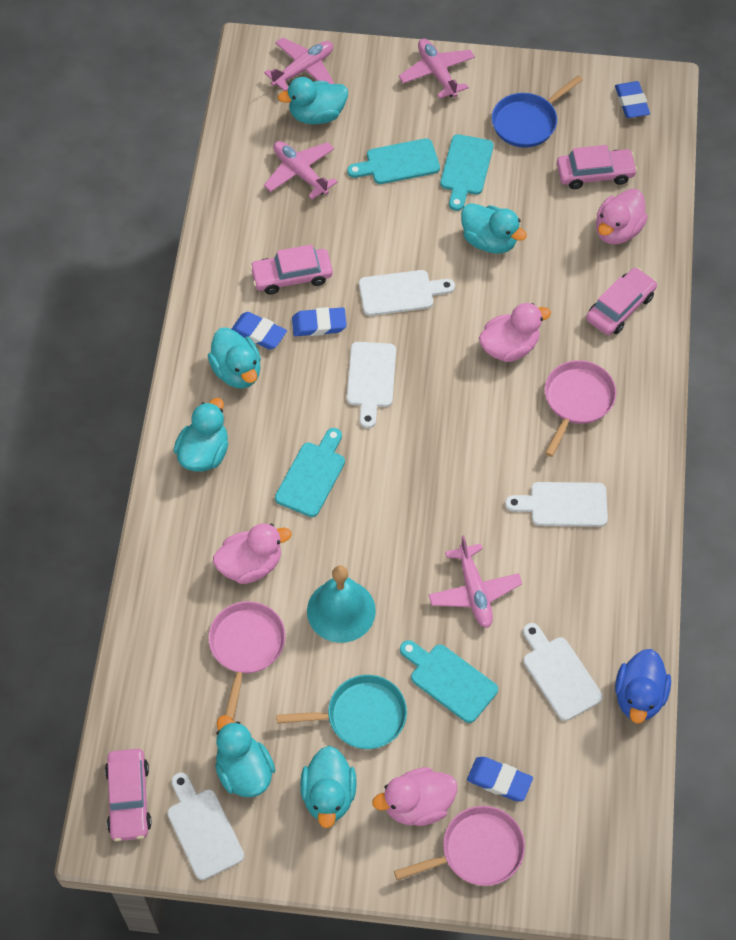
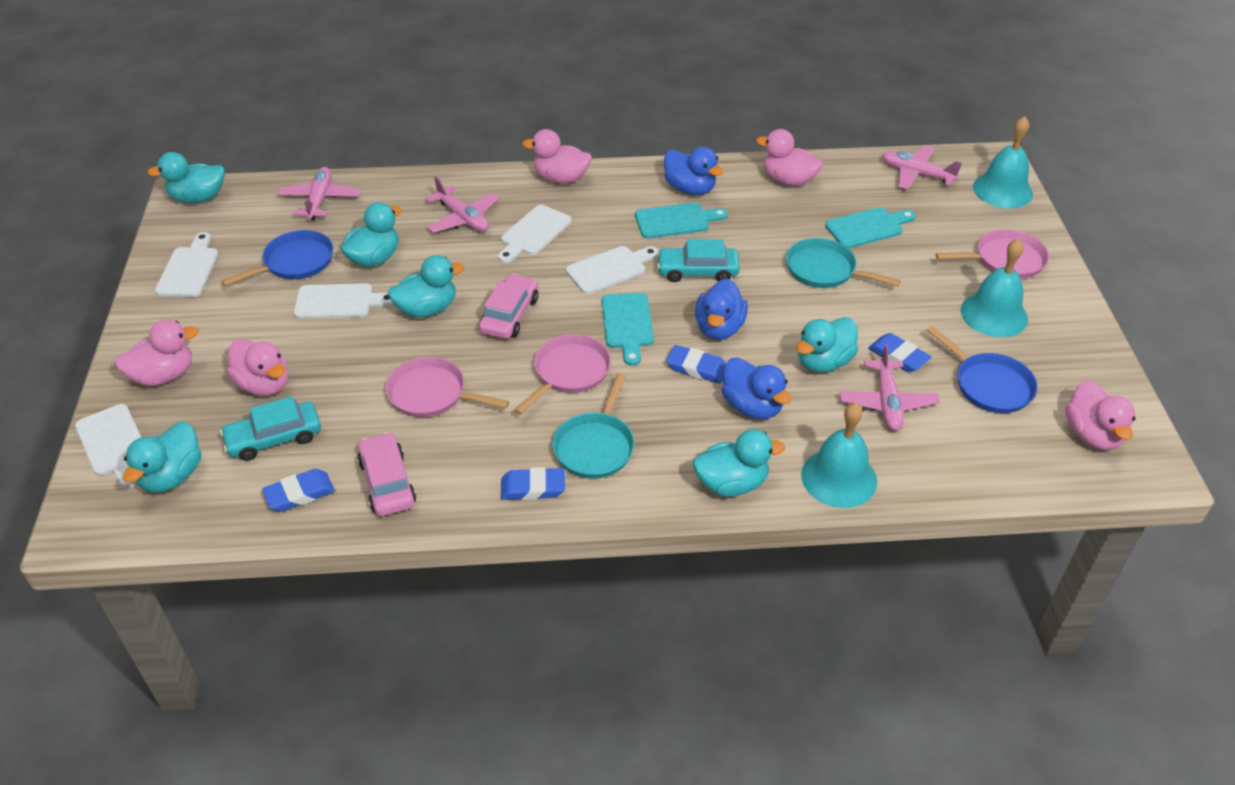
blue duck: 1 -> 3
blue pan: 1 -> 2
pink car: 4 -> 2
pink duck: 4 -> 5
turquoise bell: 1 -> 3
turquoise car: 0 -> 2
turquoise cutting board: 4 -> 3
turquoise pan: 1 -> 2

